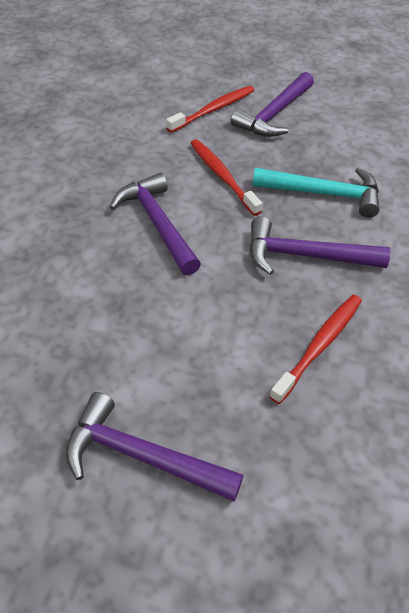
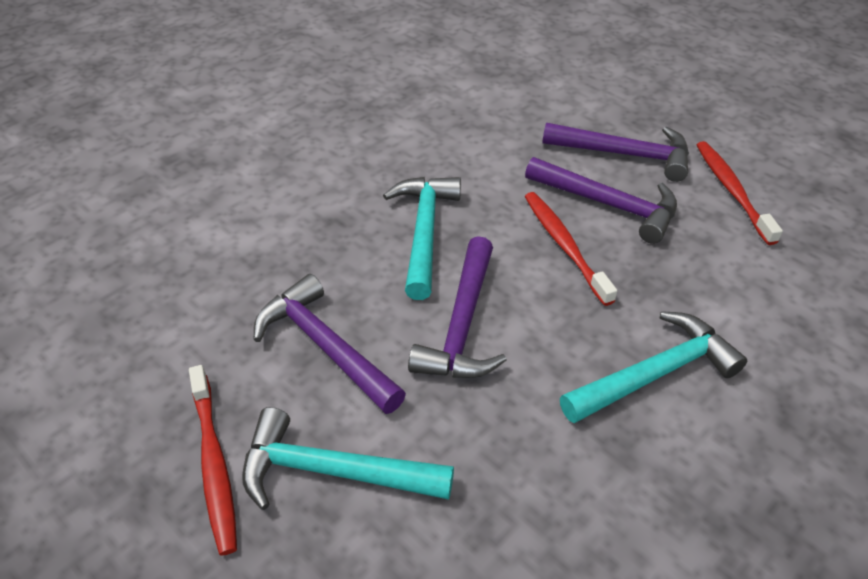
turquoise hammer: 1 -> 3

